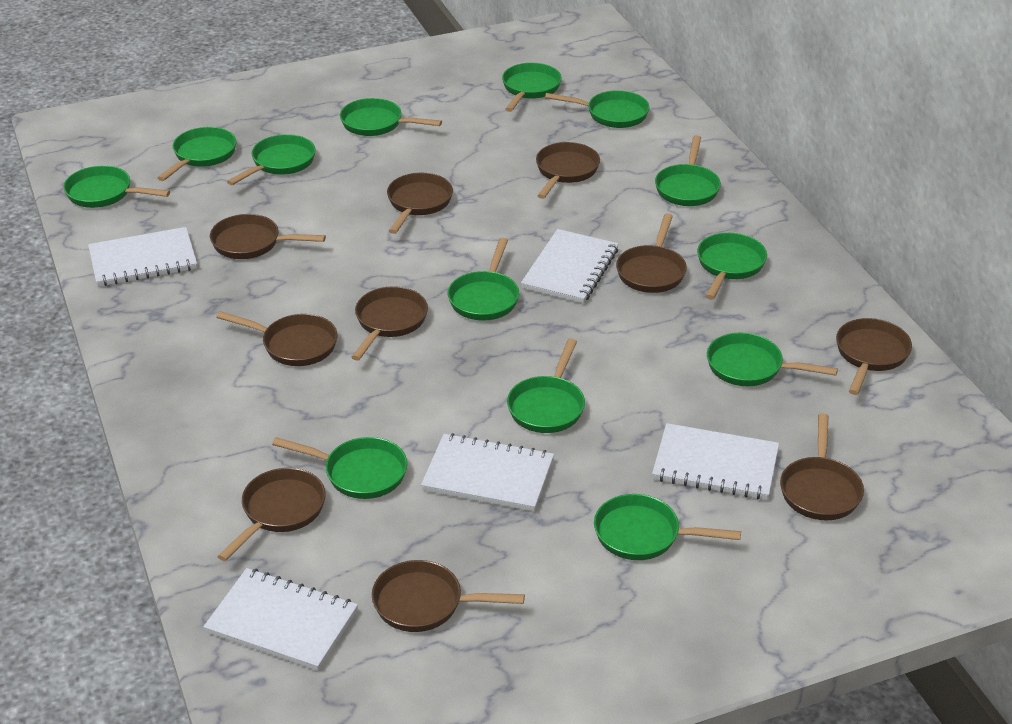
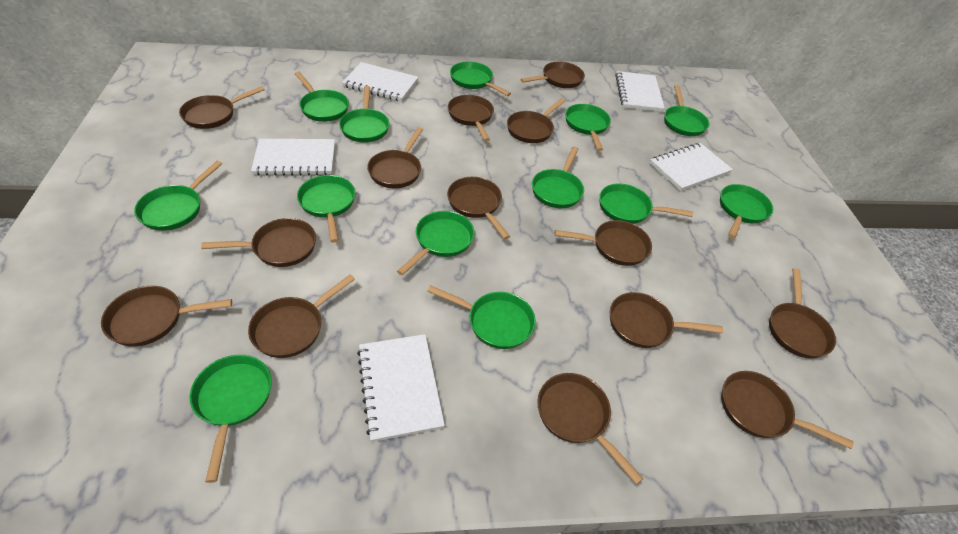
brown pan: 10 -> 14

